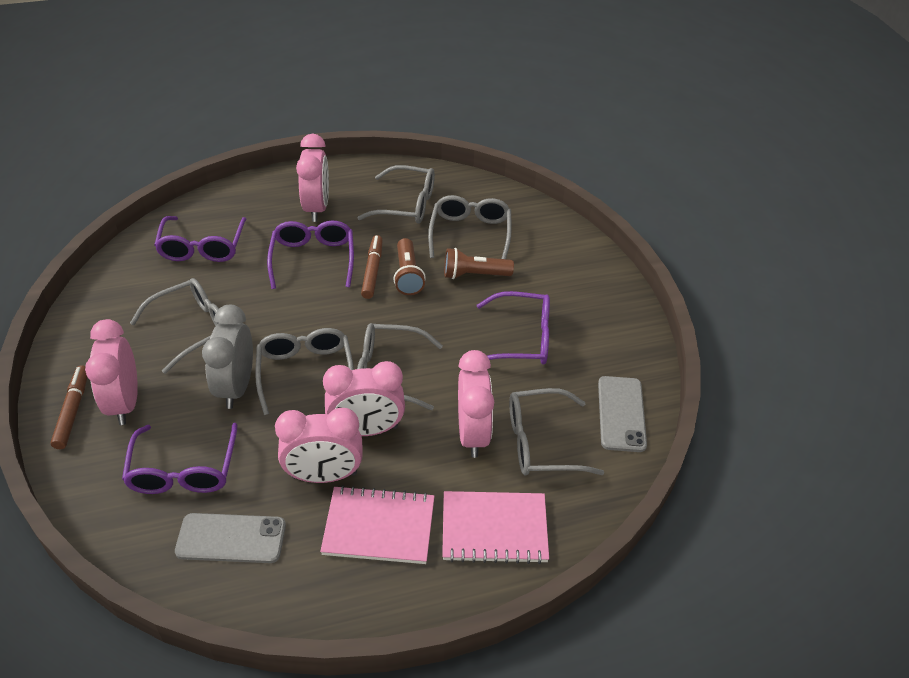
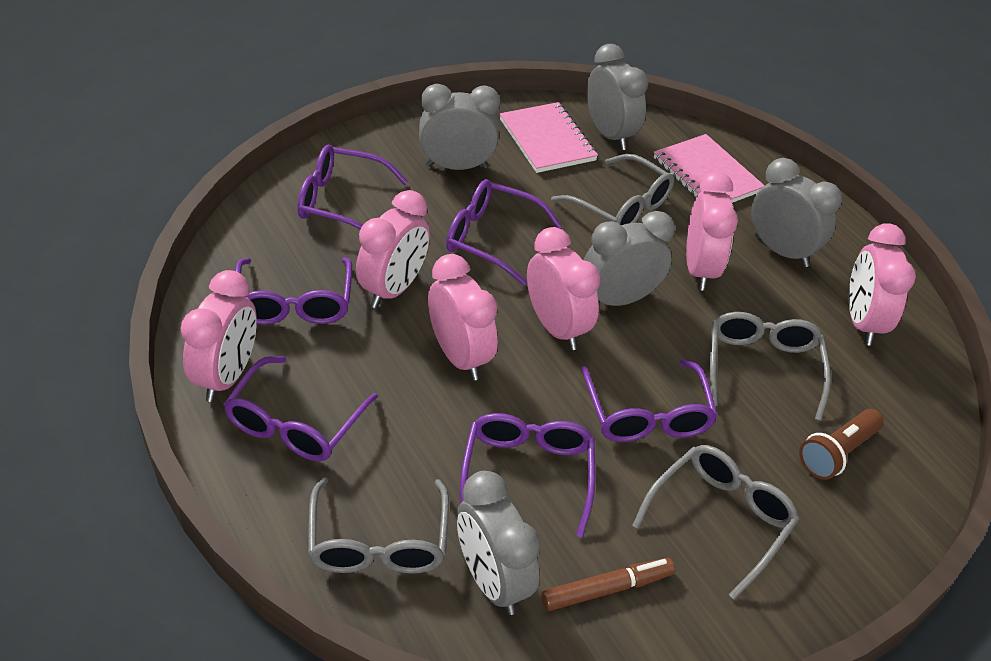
brown flashlight: 2 -> 1
brown marker: 2 -> 1
grey clock: 1 -> 5
grey glasses: 6 -> 4
grey phone: 2 -> 0
pink clock: 5 -> 6
purple glasses: 4 -> 6

